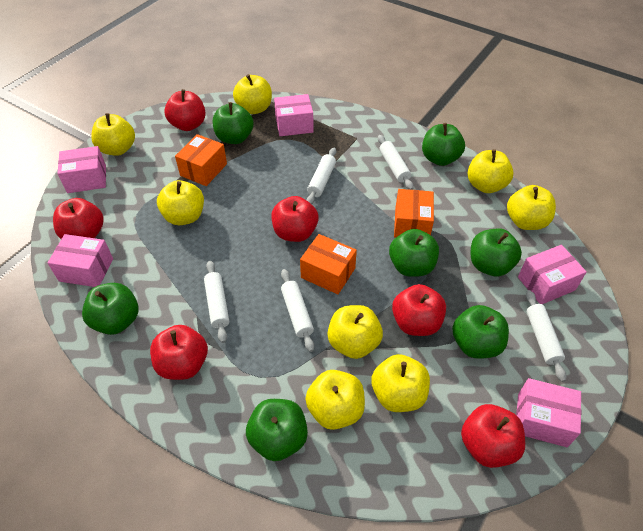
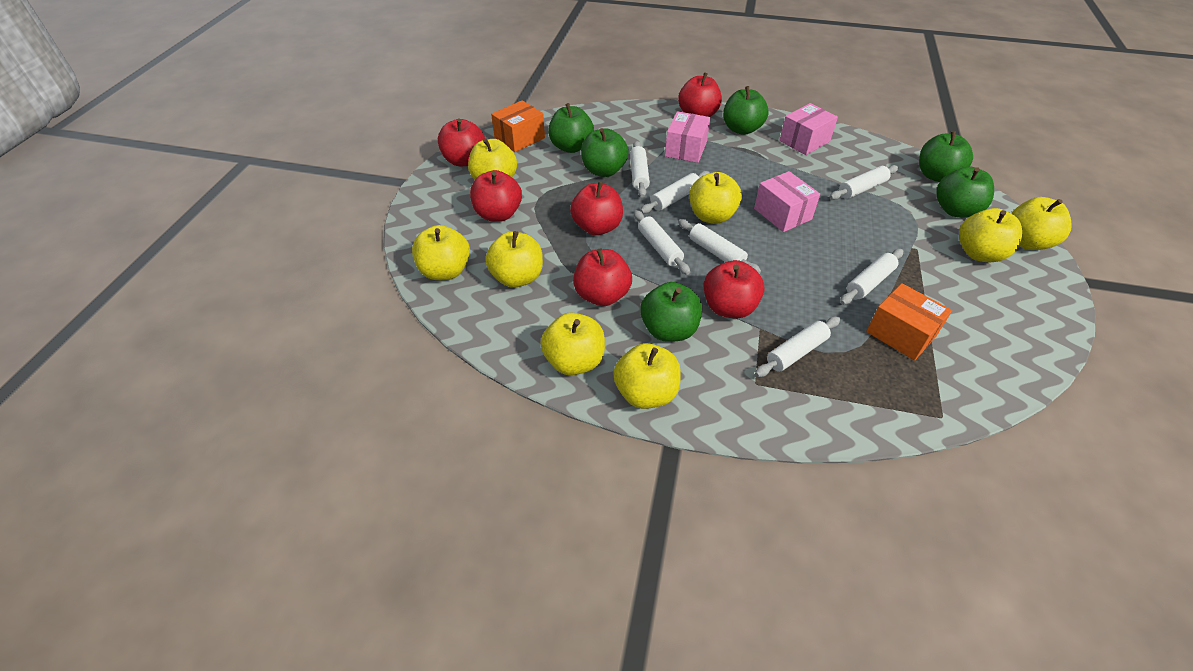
green apple: 7 -> 6
orange box: 3 -> 2
pink box: 5 -> 3
white rolling pin: 5 -> 7

